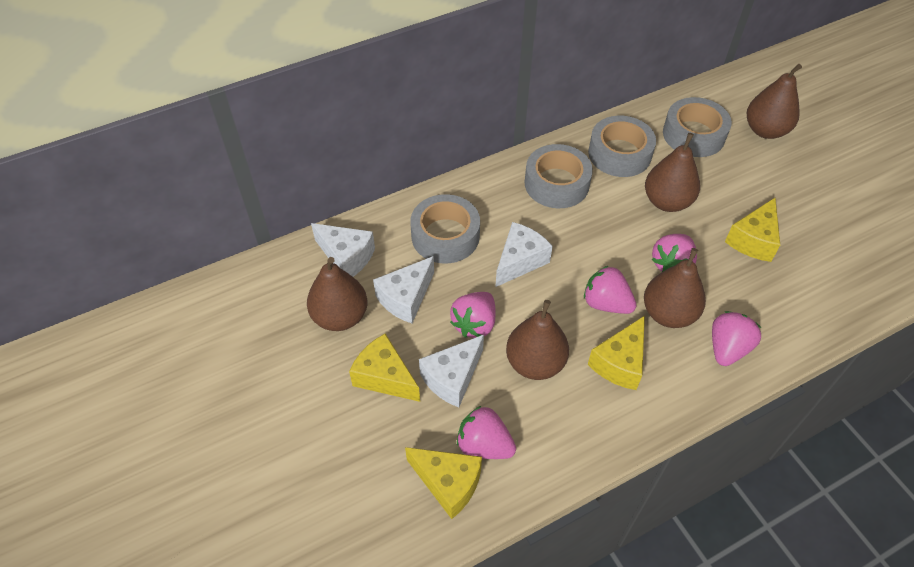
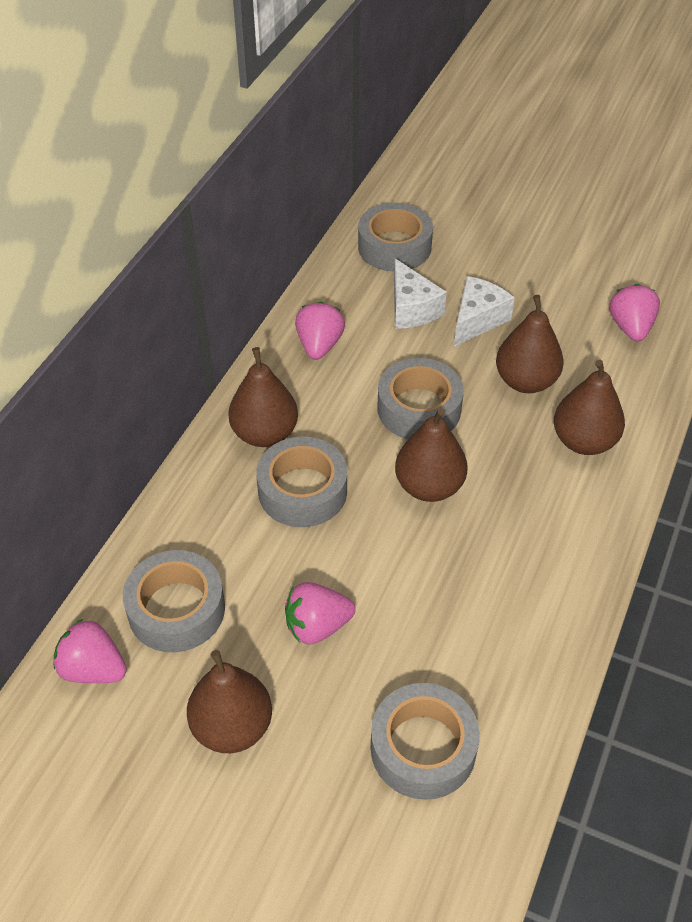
grey tape: 4 -> 5
pink strawberry: 5 -> 4
white cheese: 4 -> 2
yellow cheese: 4 -> 0

